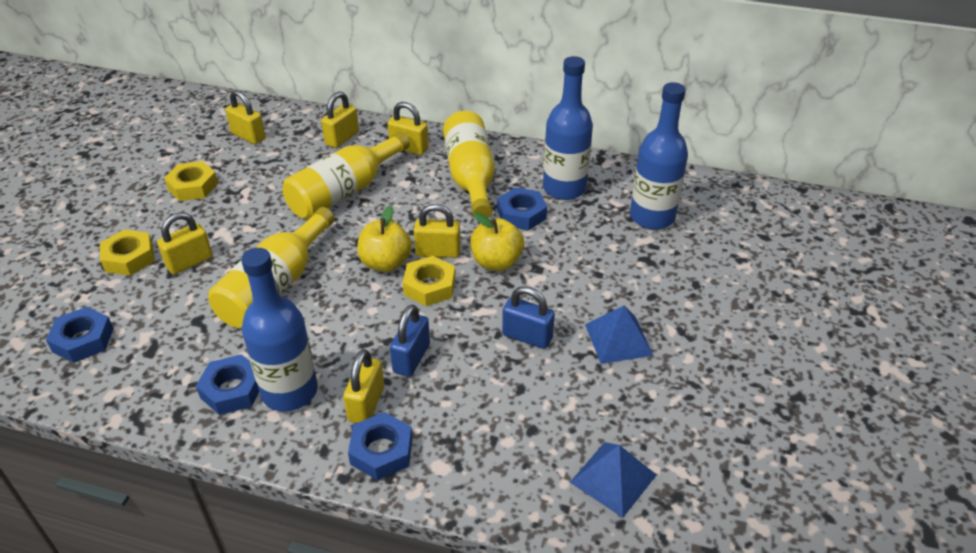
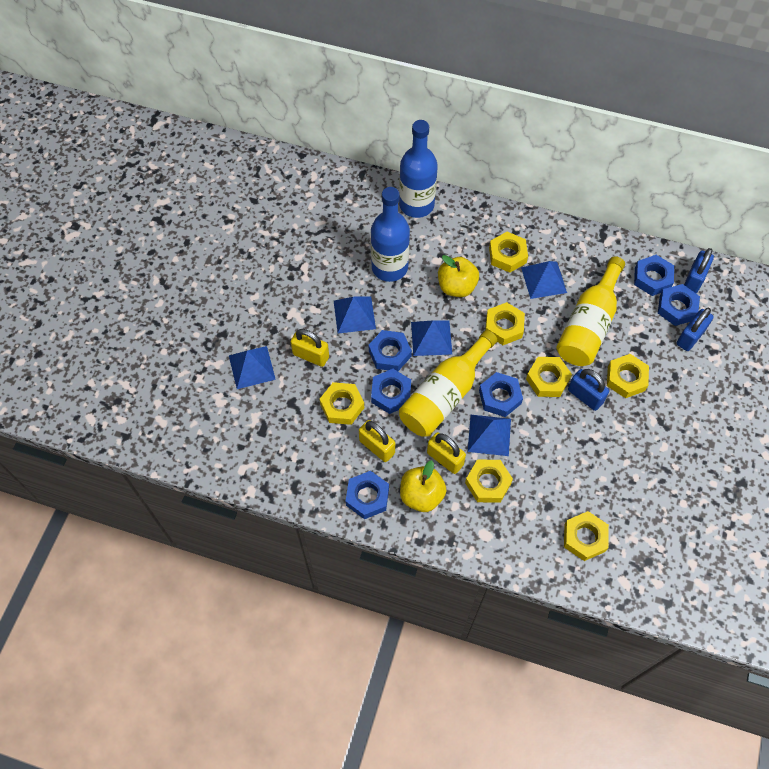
blue bottle: 3 -> 2
blue nut: 4 -> 6
blue padlock: 2 -> 3
blue pyramid: 2 -> 5
yellow bottle: 3 -> 2
yellow nut: 3 -> 7
yellow padlock: 6 -> 3

